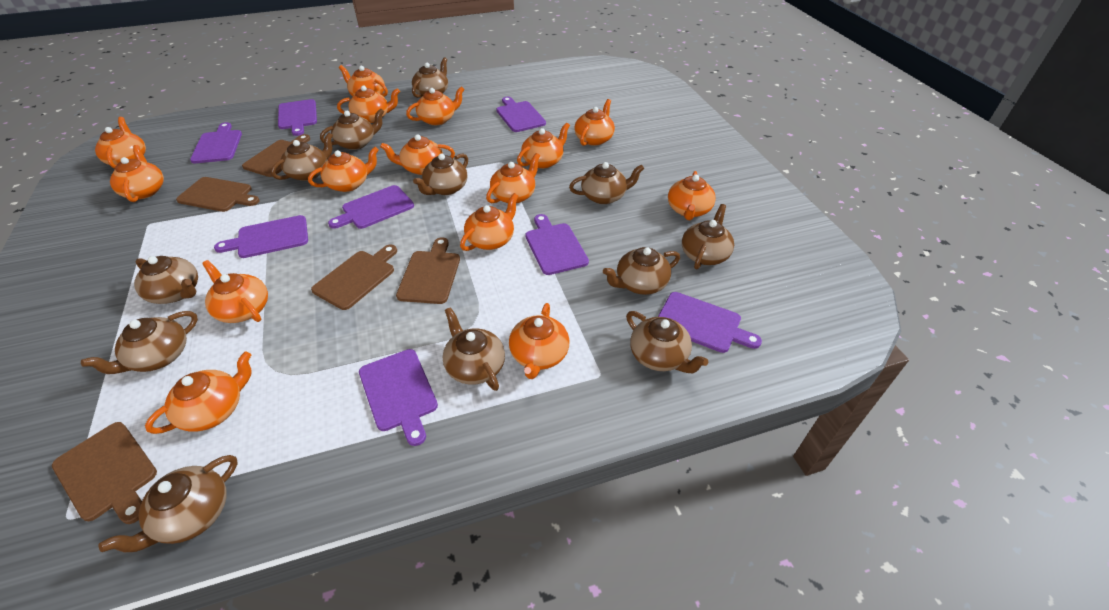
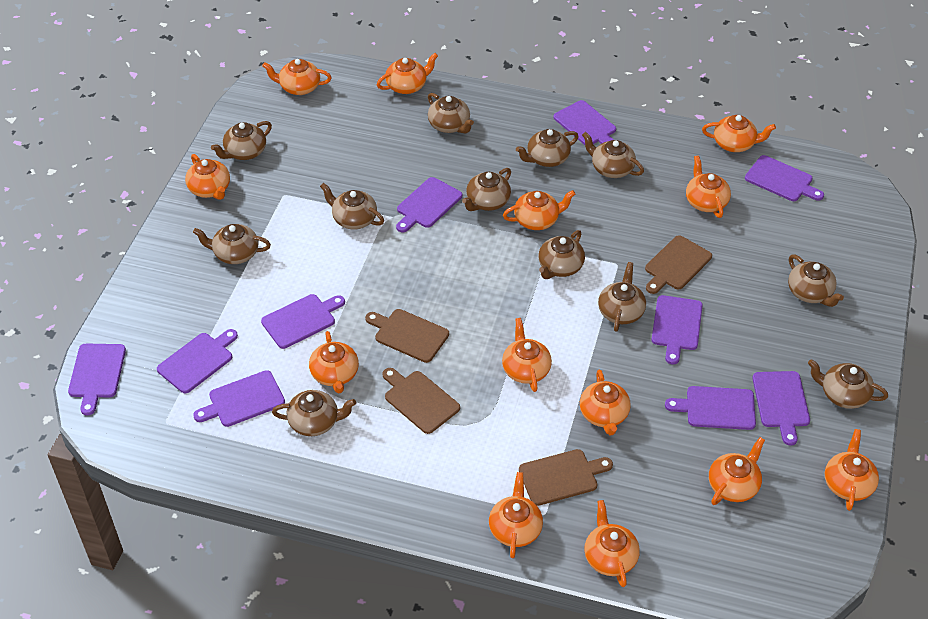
brown cutting board: 5 -> 4
orange teapot: 15 -> 13
purple cutting board: 8 -> 10

